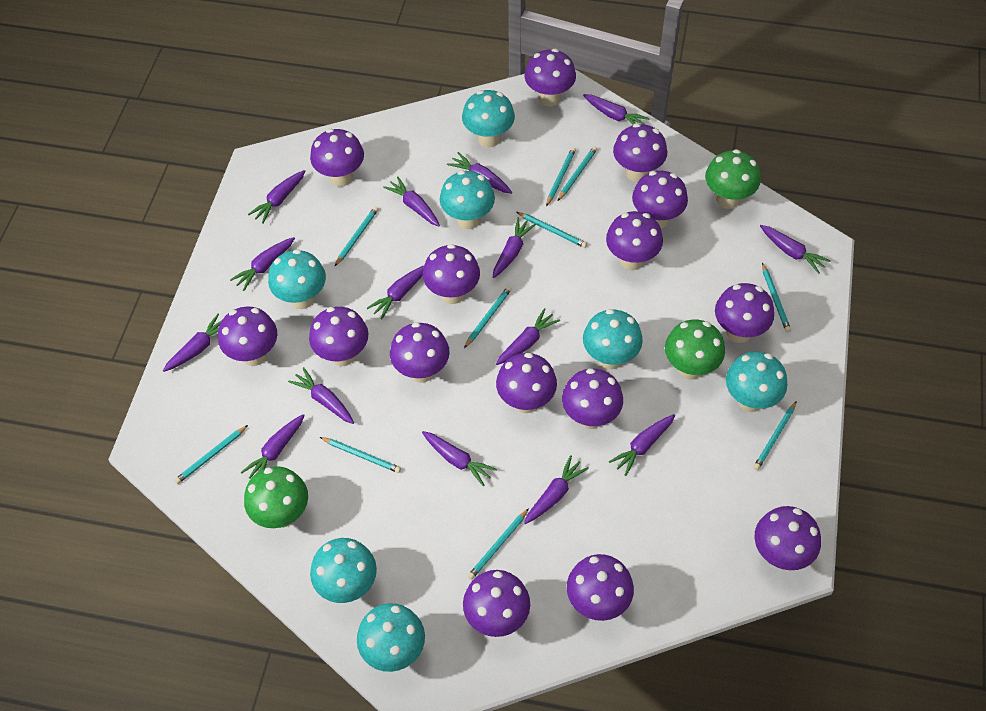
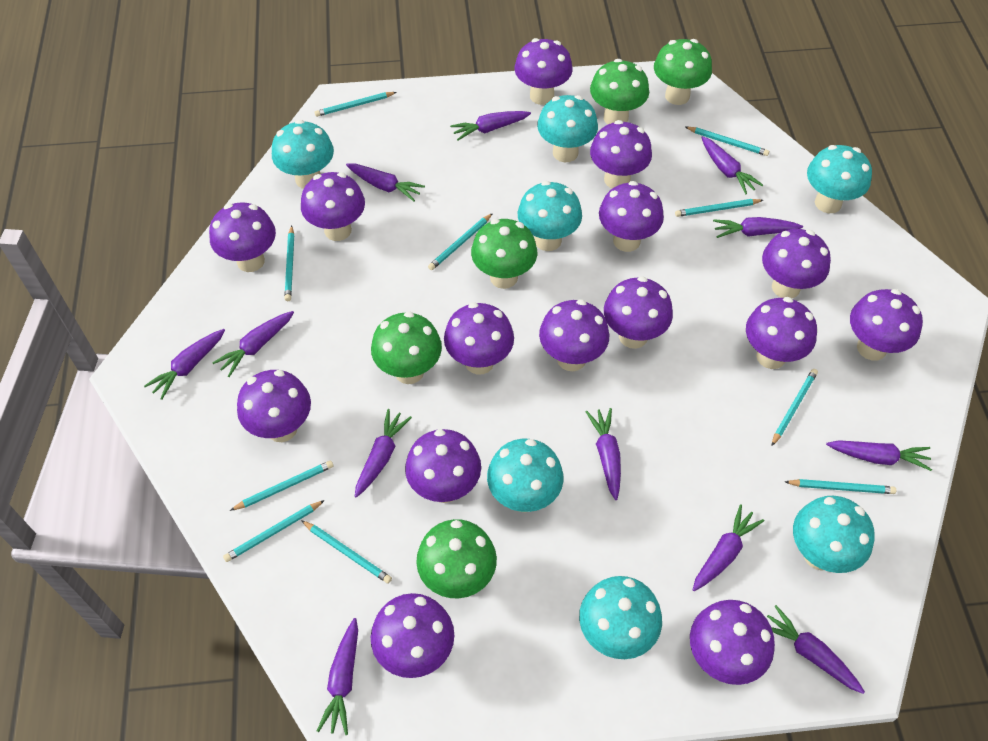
green mushroom: 3 -> 5
purple carrot: 15 -> 12

